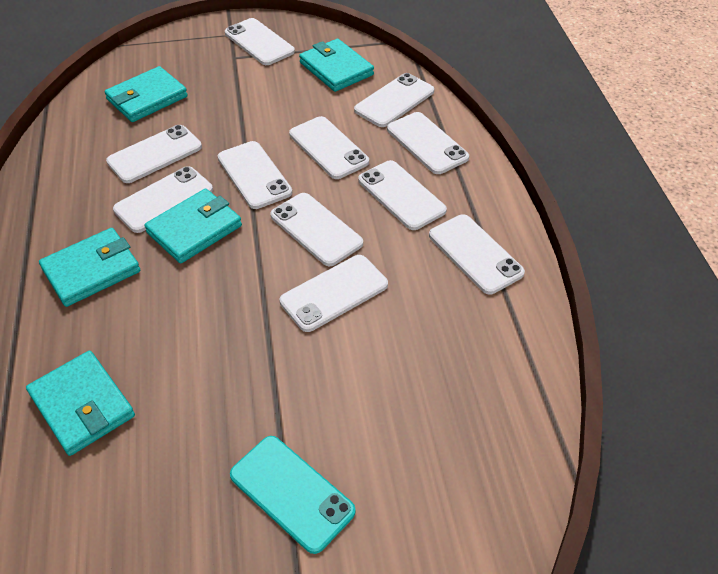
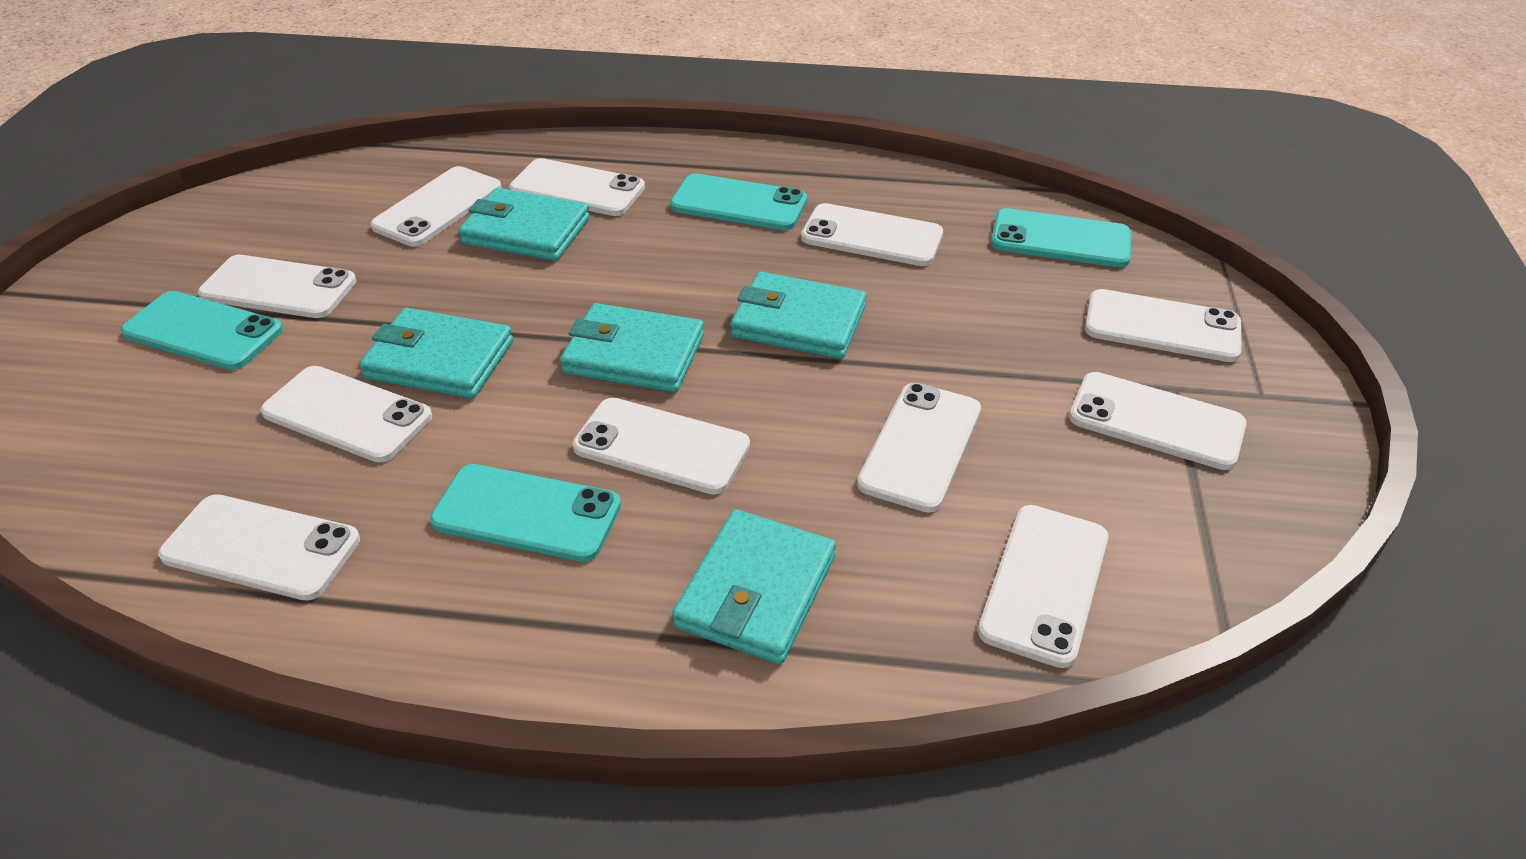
turquoise phone: 1 -> 4

